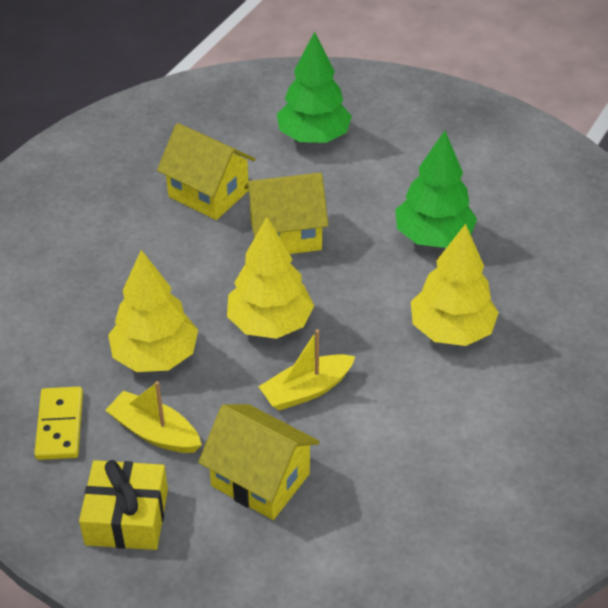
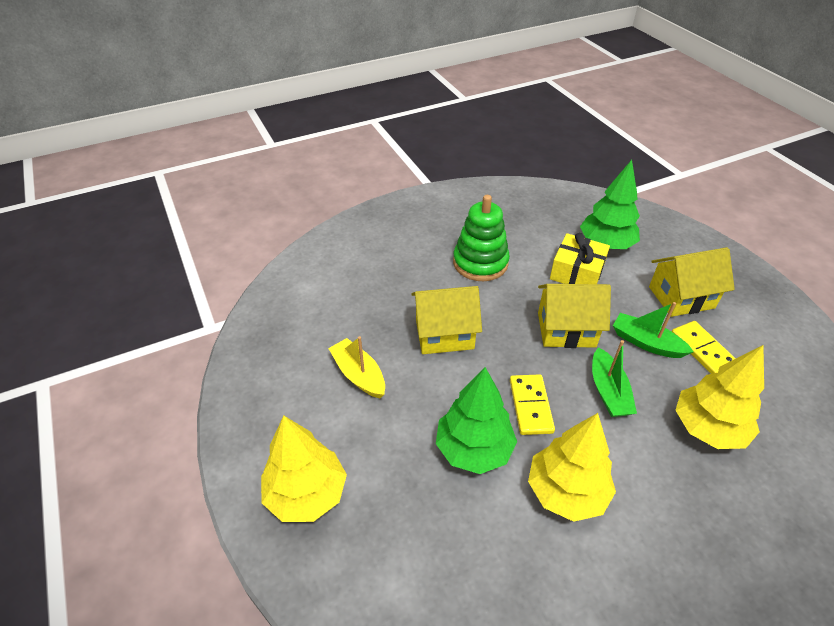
green boat: 0 -> 2
green stacking toy: 0 -> 1
yellow boat: 2 -> 1
yellow domino: 1 -> 2

